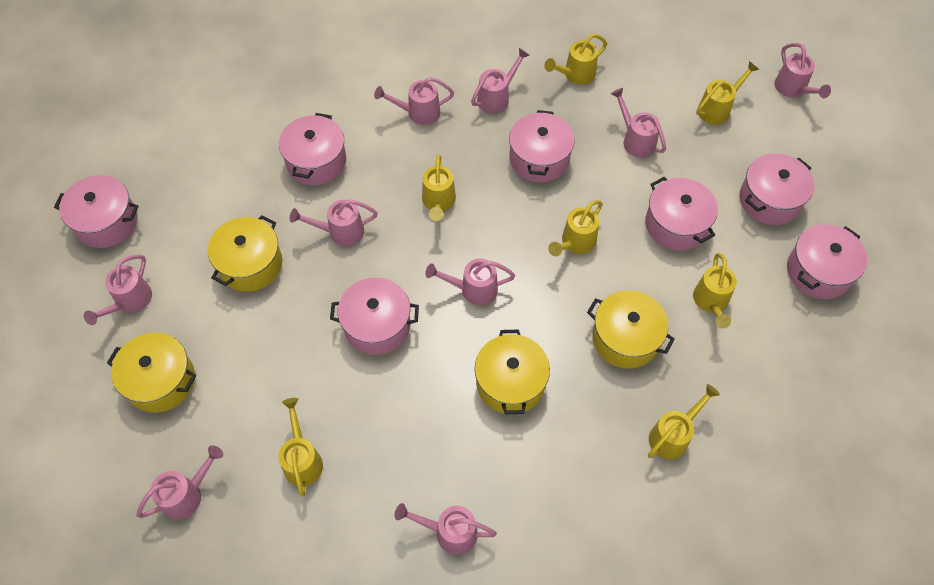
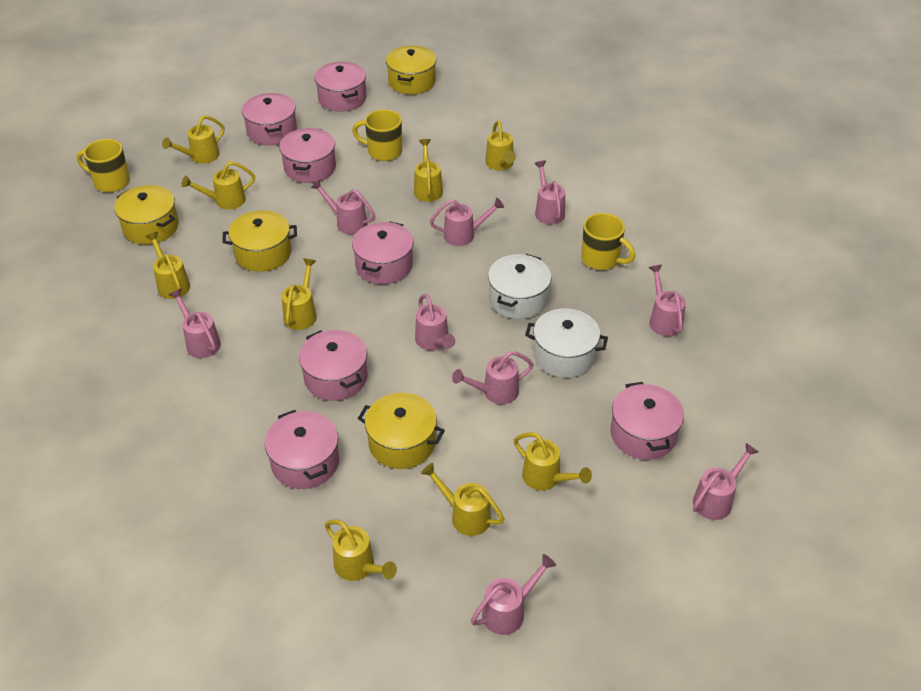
white pot: 0 -> 2
yellow mug: 0 -> 3
yellow watering can: 7 -> 9

